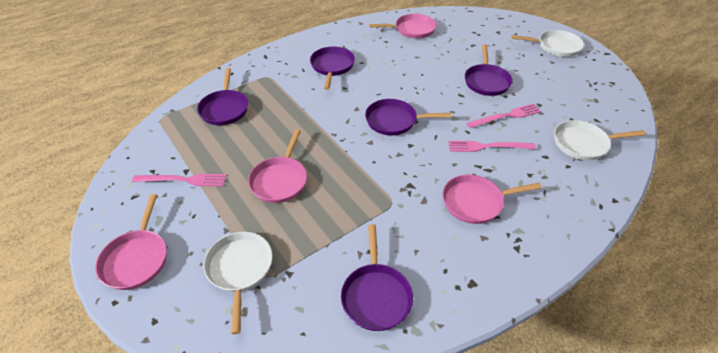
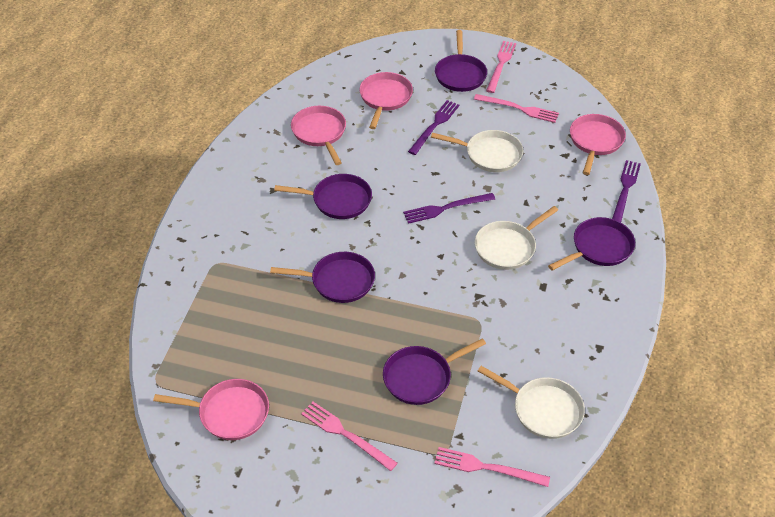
pink fork: 3 -> 4
purple fork: 0 -> 3

